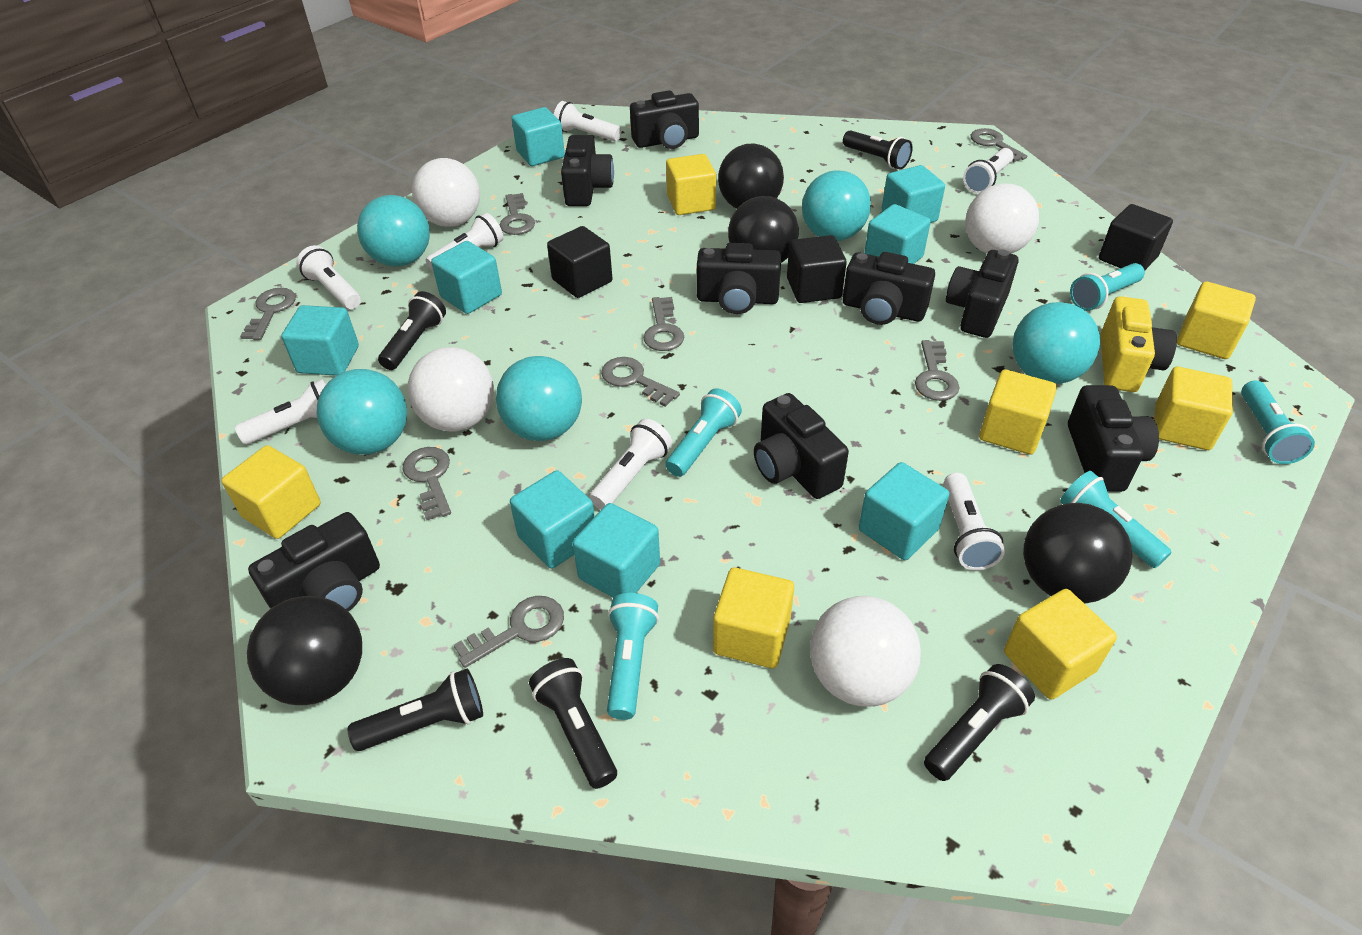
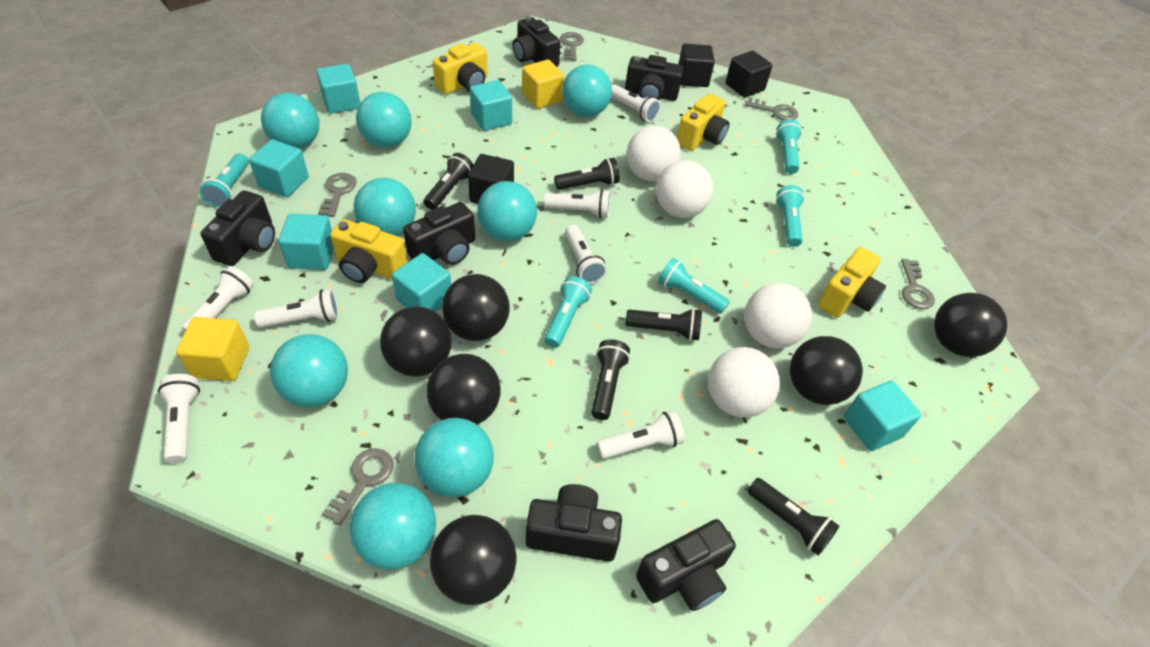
black ball: 4 -> 6
black camera: 8 -> 6
grey key: 8 -> 5
turquoise ball: 5 -> 8
turquoise cube: 8 -> 6
yellow camera: 1 -> 4
yellow cube: 7 -> 2

